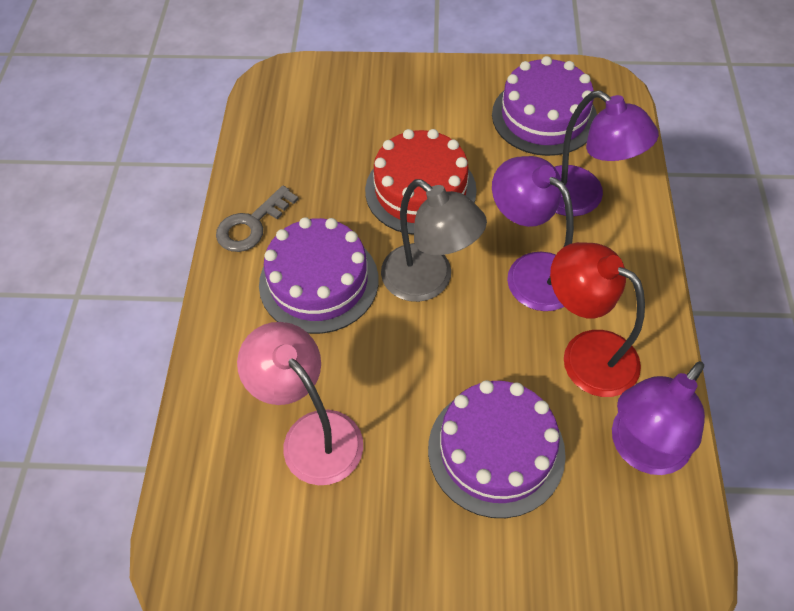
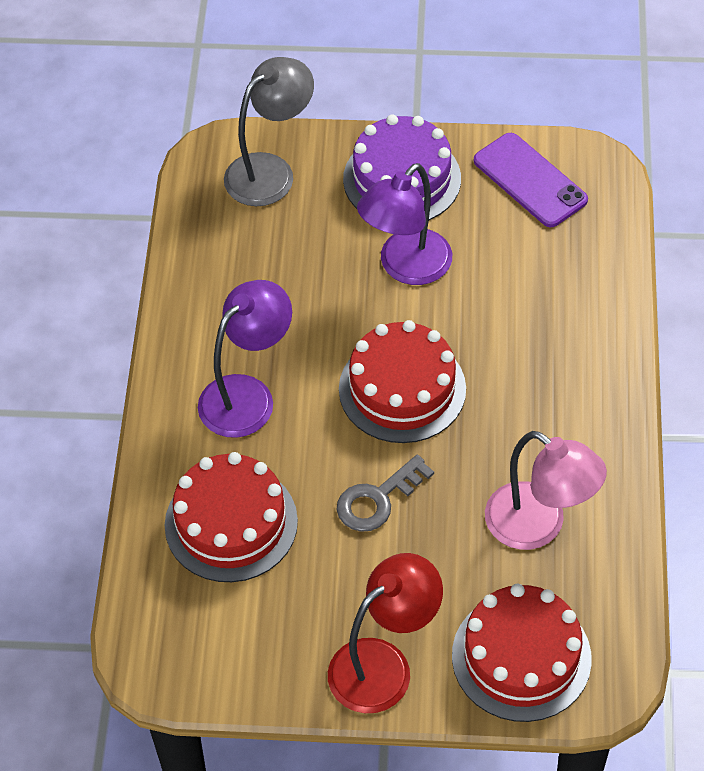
purple cake: 3 -> 1
purple lamp: 3 -> 2
purple phone: 0 -> 1
red cake: 1 -> 3

